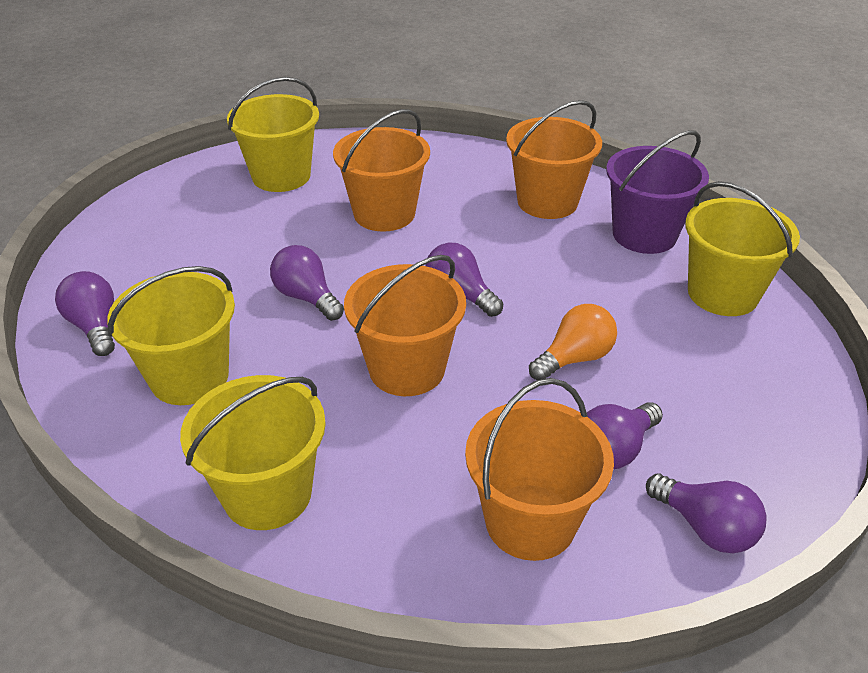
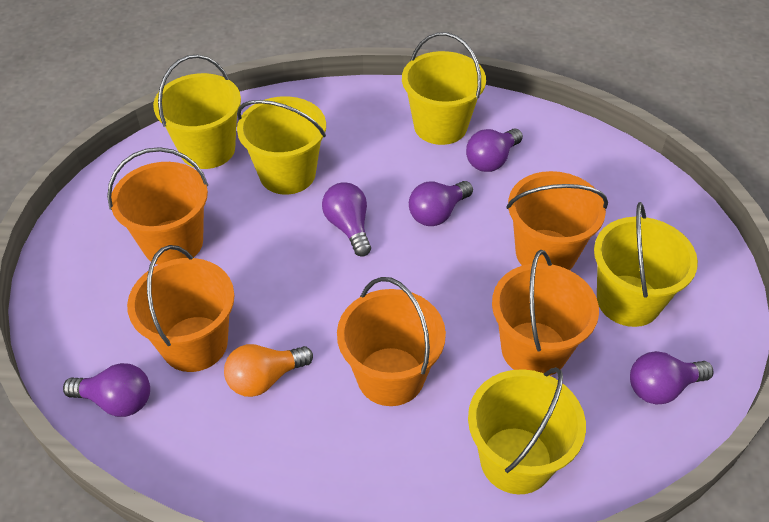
orange bucket: 4 -> 5
purple bucket: 1 -> 0
yellow bucket: 4 -> 5

